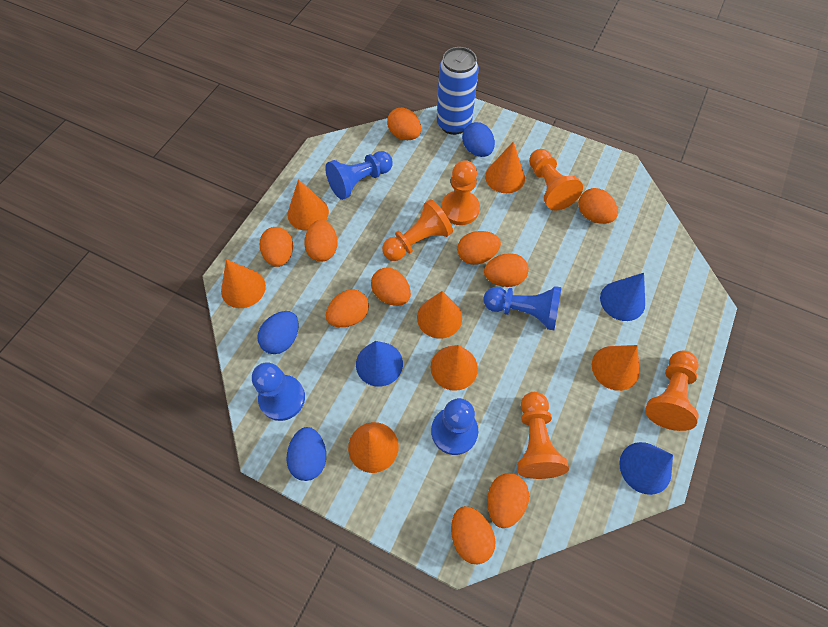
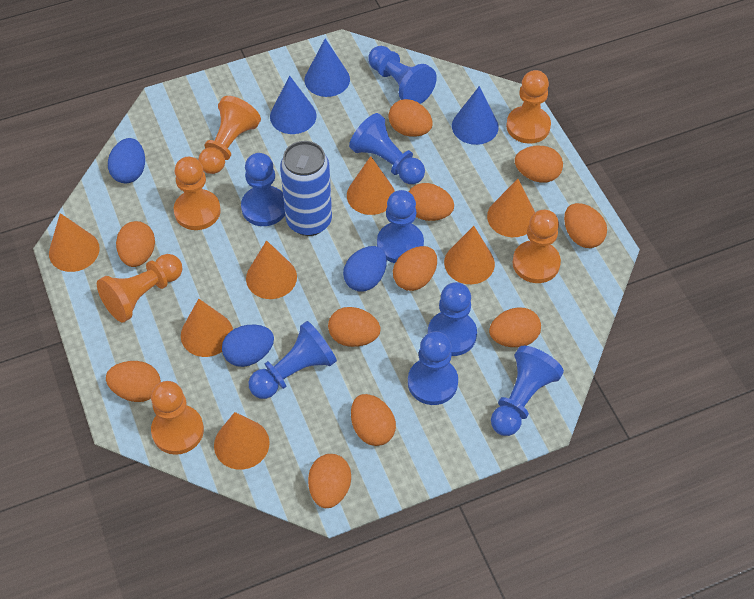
blue pawn: 4 -> 8
orange egg: 10 -> 11
orange pawn: 5 -> 6

